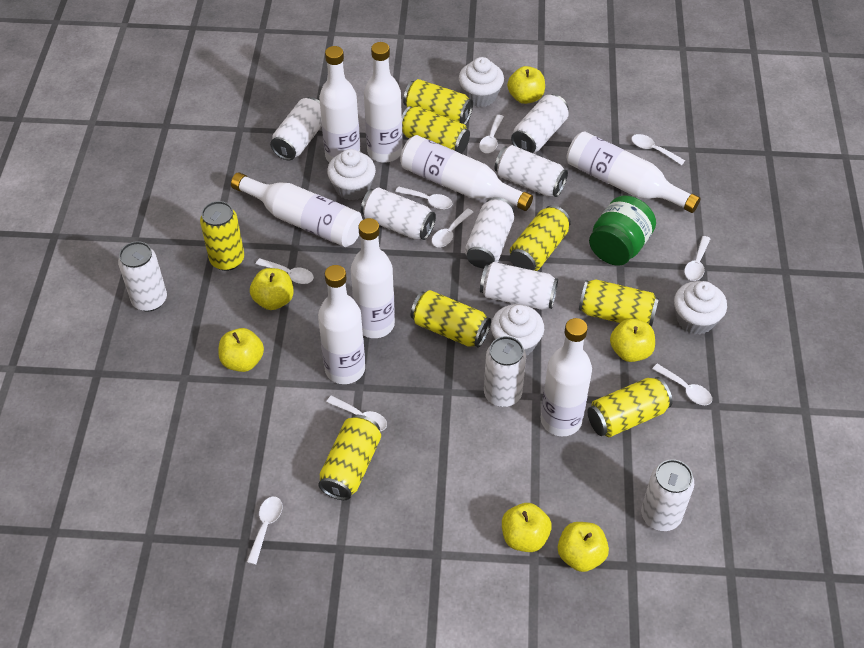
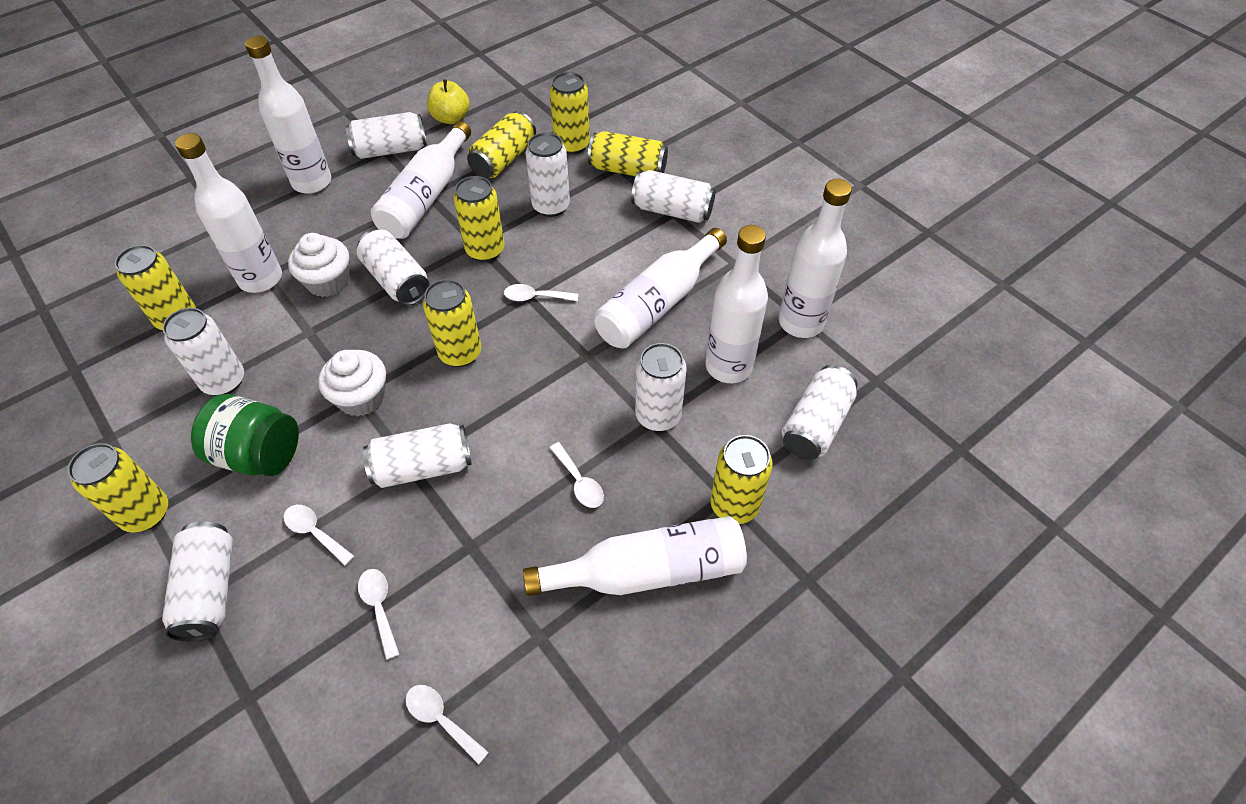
white bottle: 8 -> 7
white cupcake: 4 -> 2
white spoon: 9 -> 5
yellow apple: 6 -> 1

